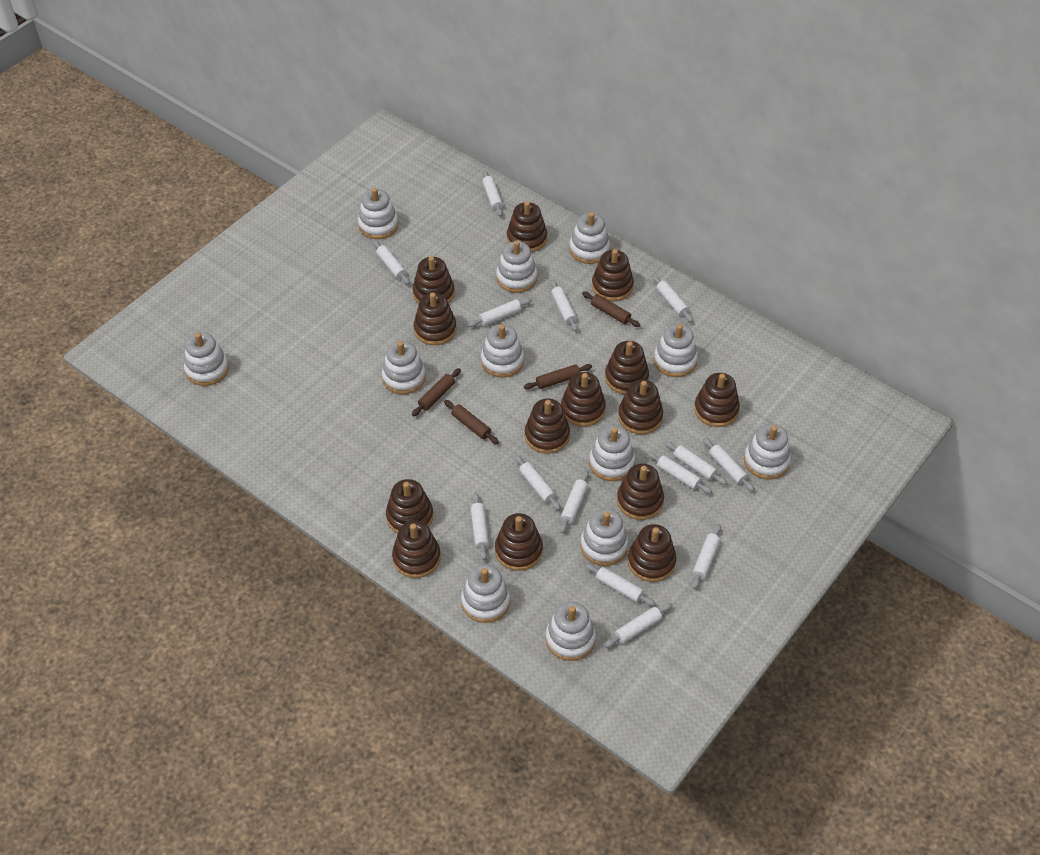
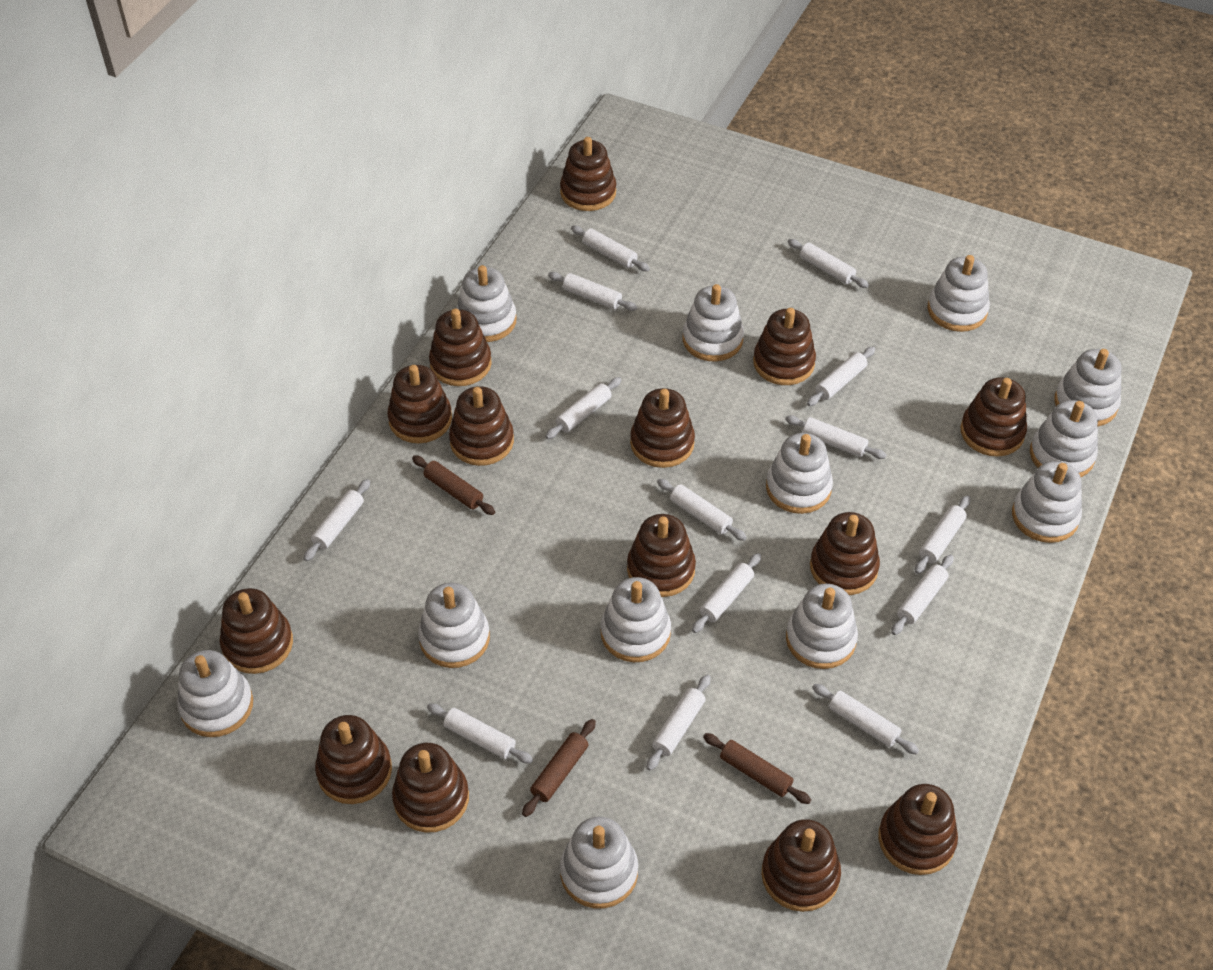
brown rolling pin: 4 -> 3

